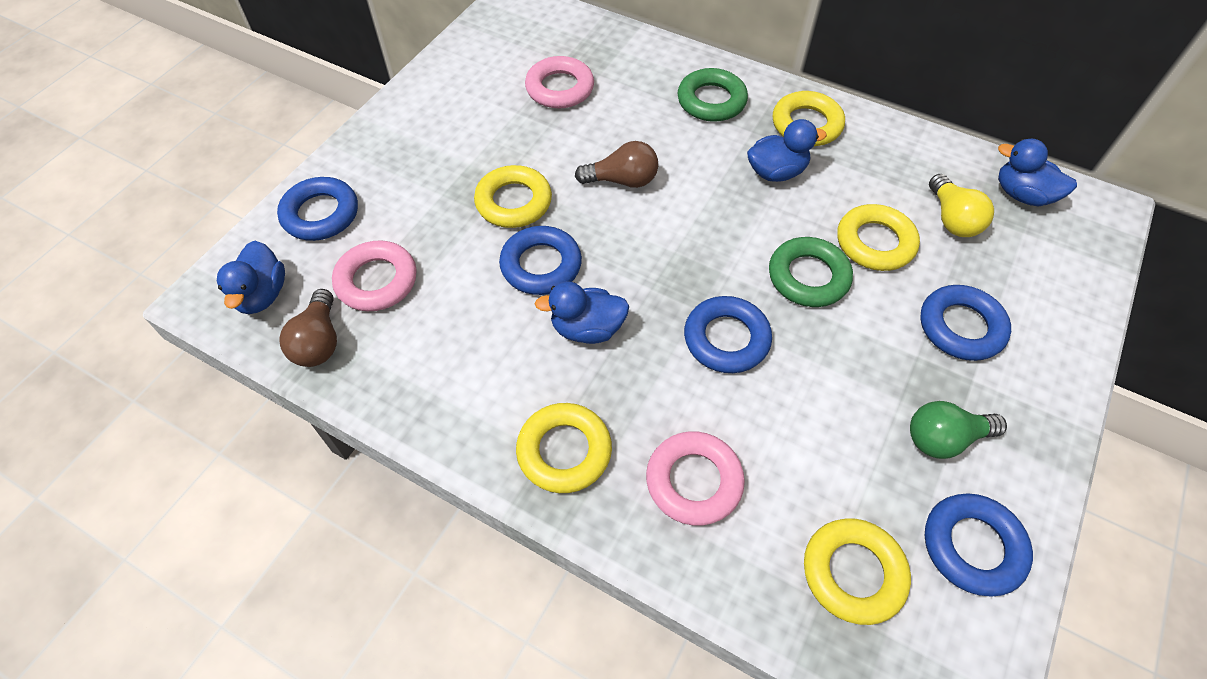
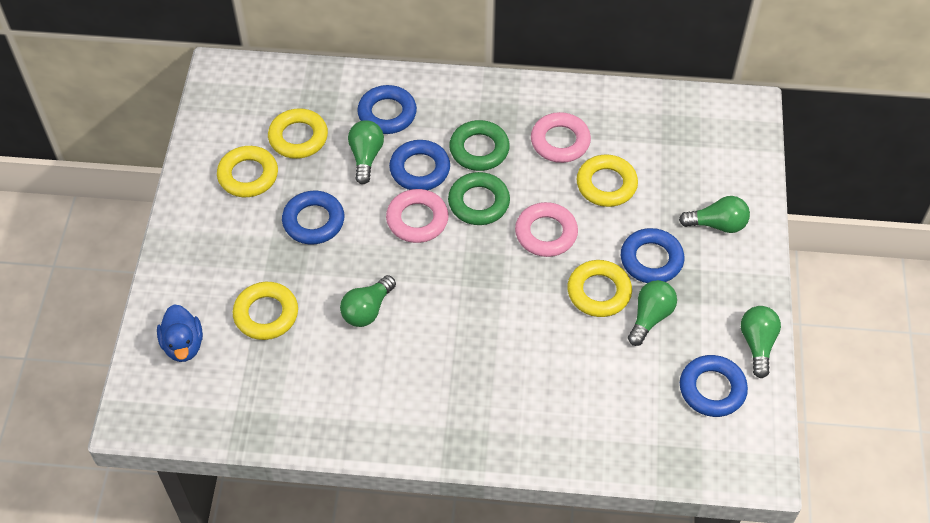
blue duck: 4 -> 1
brown light bulb: 2 -> 0
green light bulb: 1 -> 5
yellow light bulb: 1 -> 0

